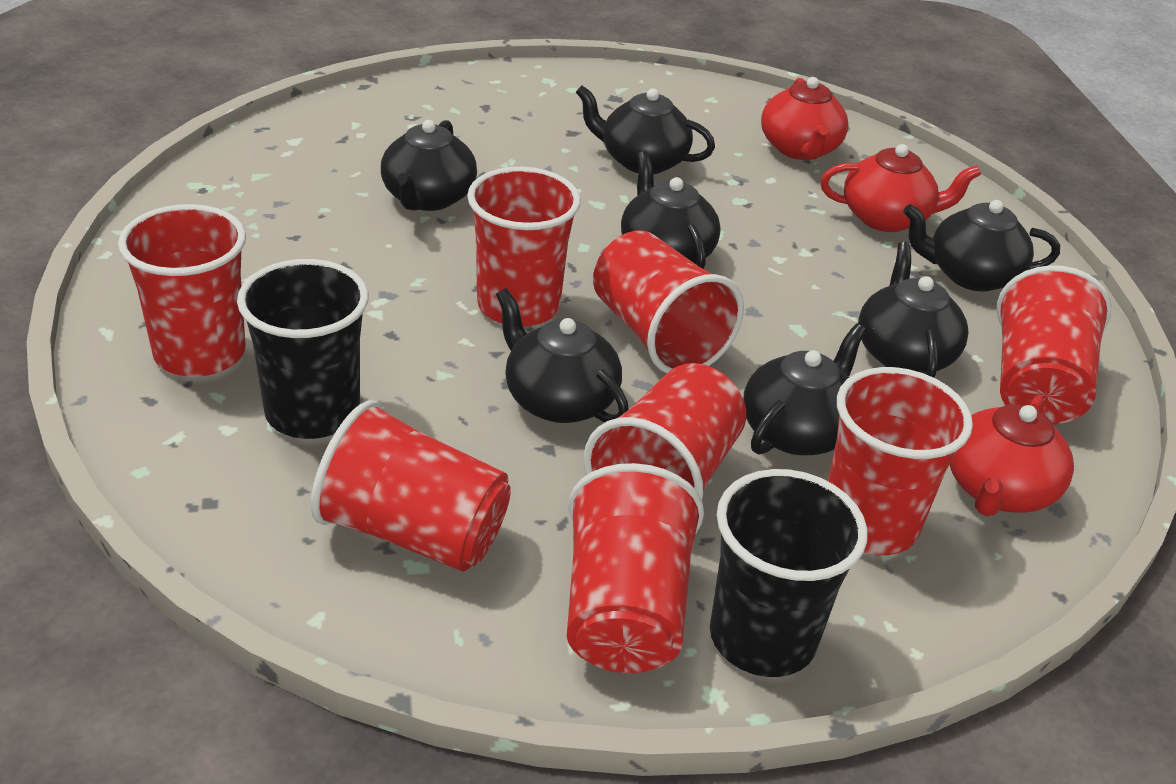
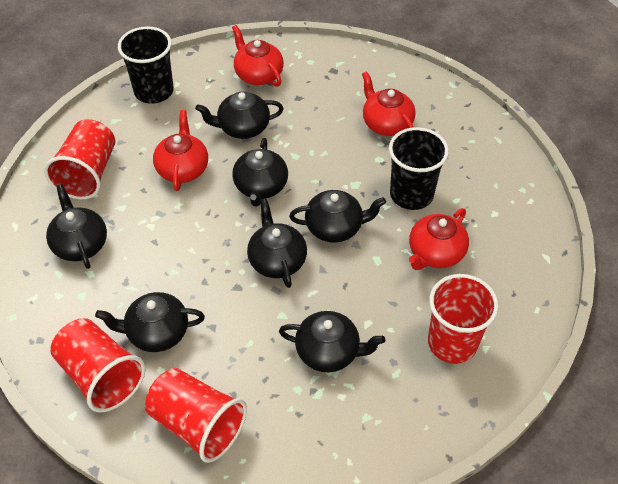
red cup: 8 -> 4
red teapot: 3 -> 4

